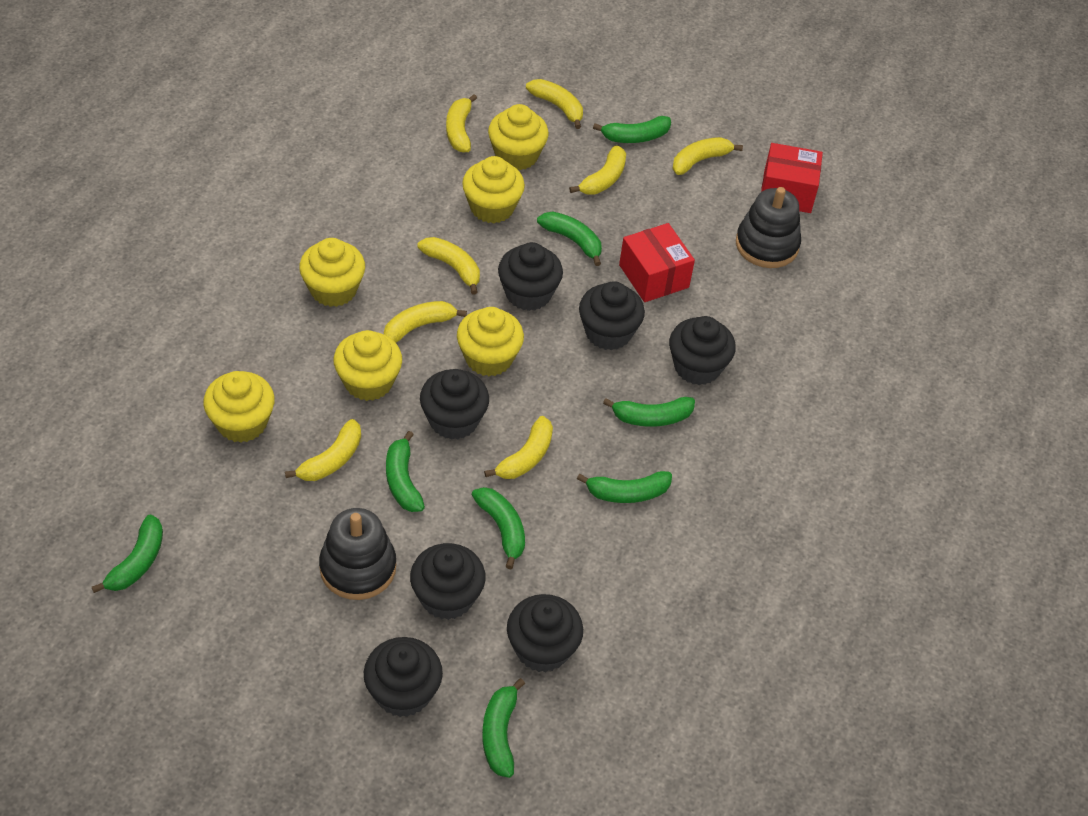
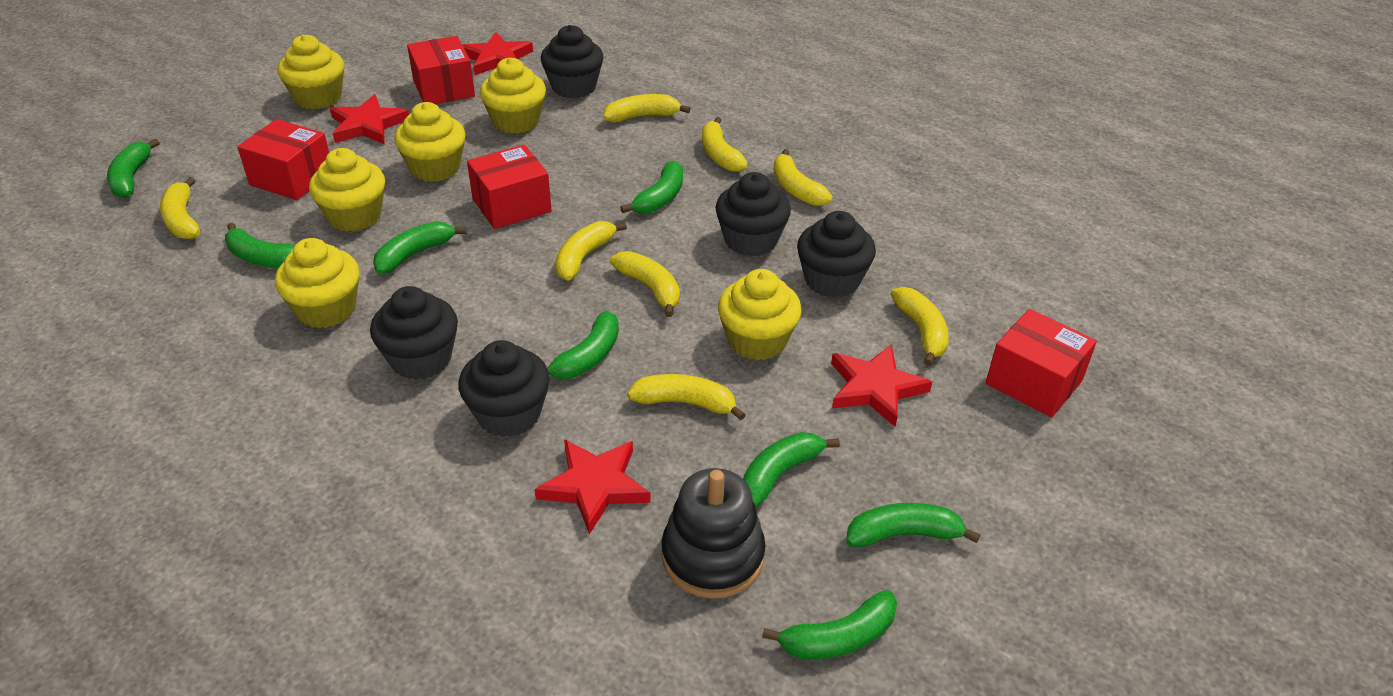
black cupcake: 7 -> 5
black stacking toy: 2 -> 1
red box: 2 -> 4
red star: 0 -> 4

